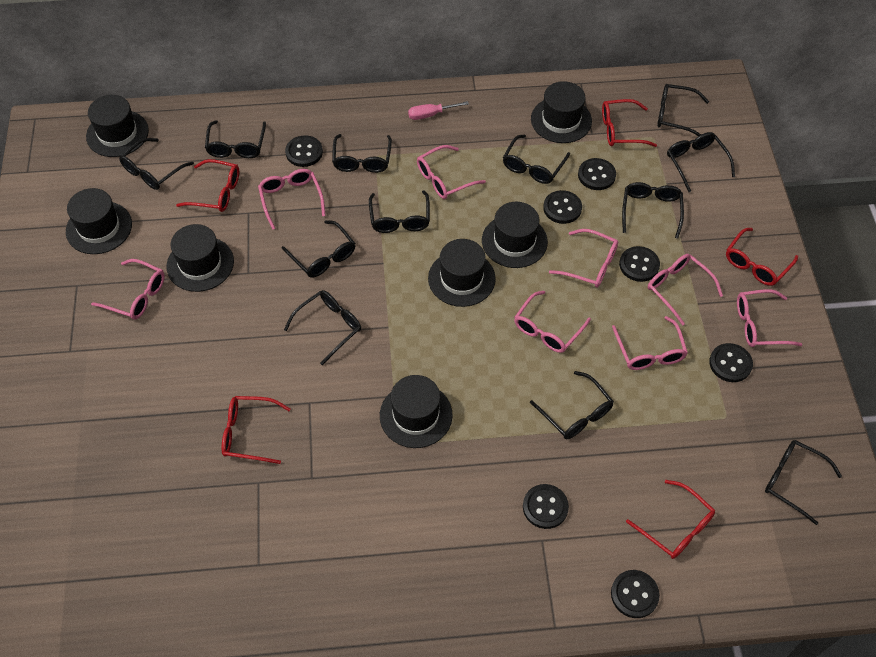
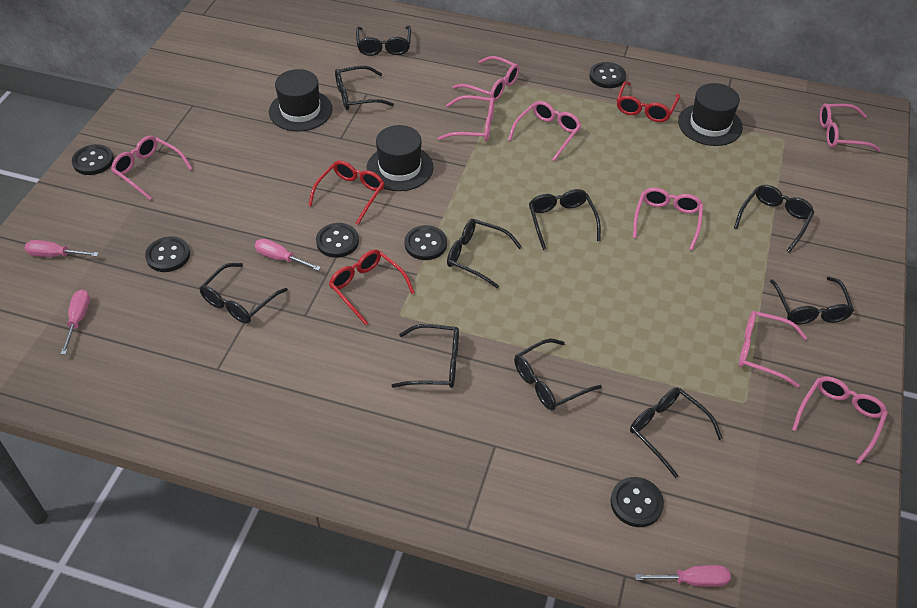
black button: 7 -> 6
black glasses: 12 -> 10
black hat: 7 -> 3
pink screwdriver: 1 -> 4
red glasses: 5 -> 3

